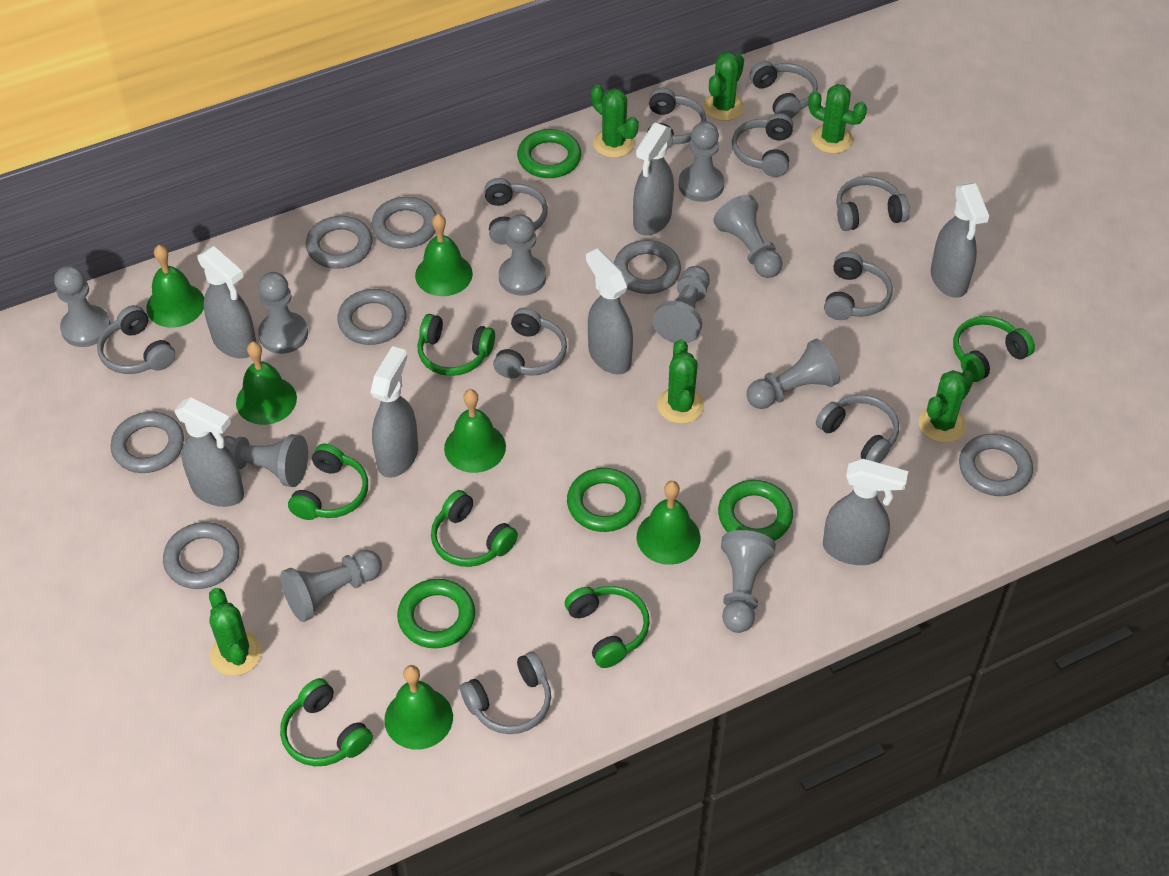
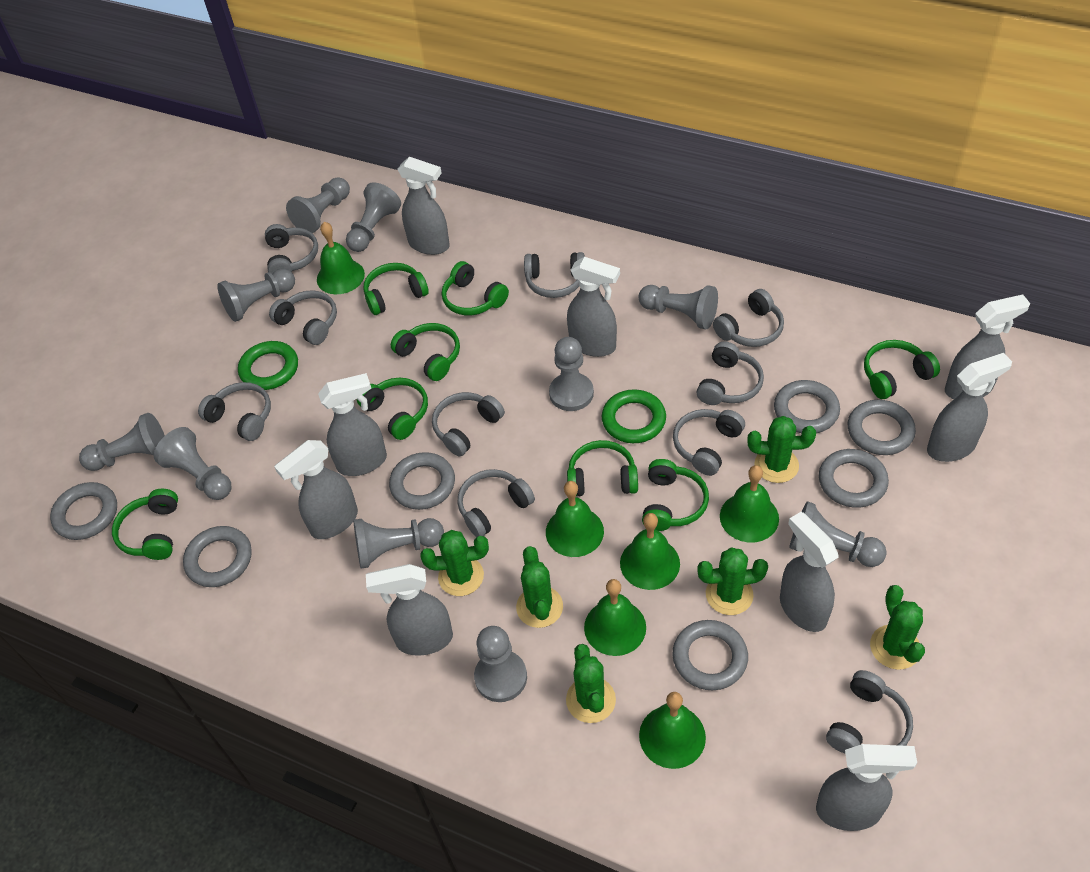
green headphones: 6 -> 8
green ring: 4 -> 2
grey spray bottle: 7 -> 9

